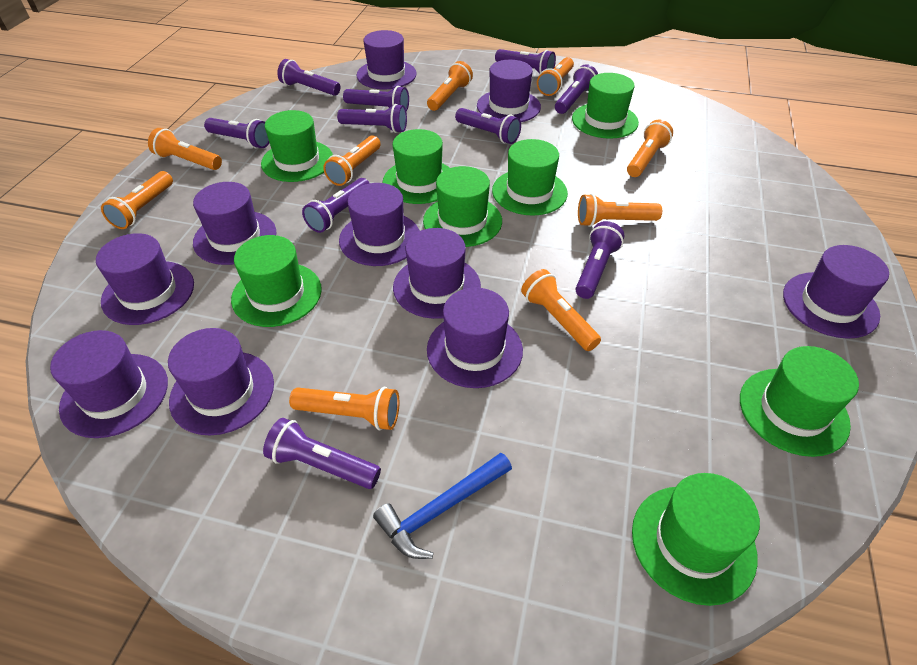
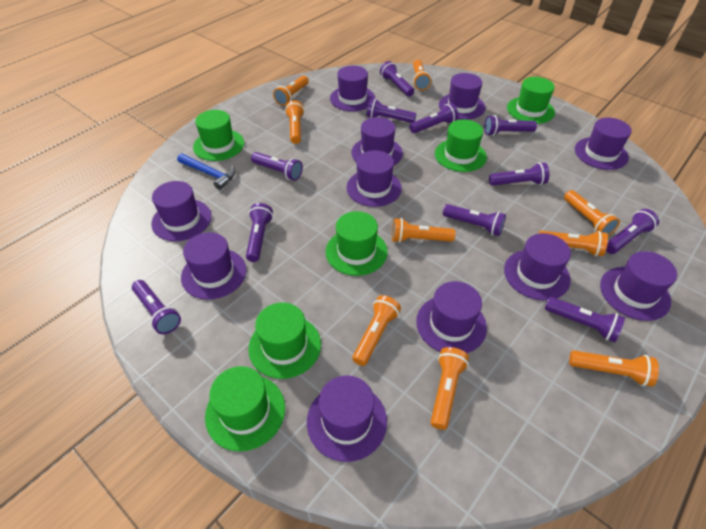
green hat: 8 -> 6
purple flashlight: 10 -> 11
purple hat: 10 -> 11

